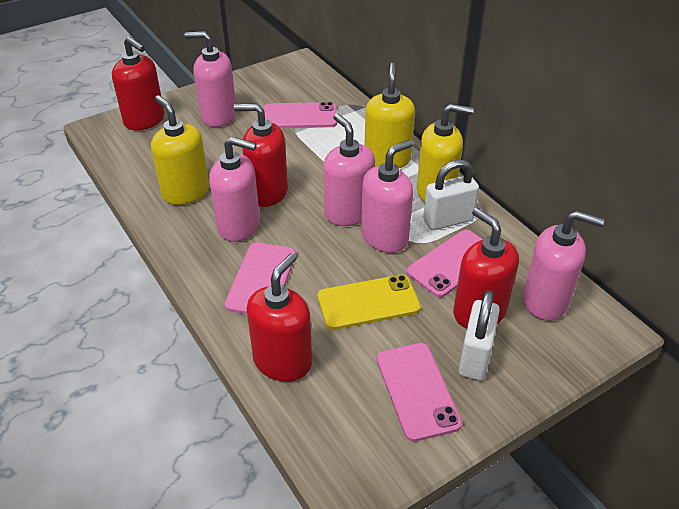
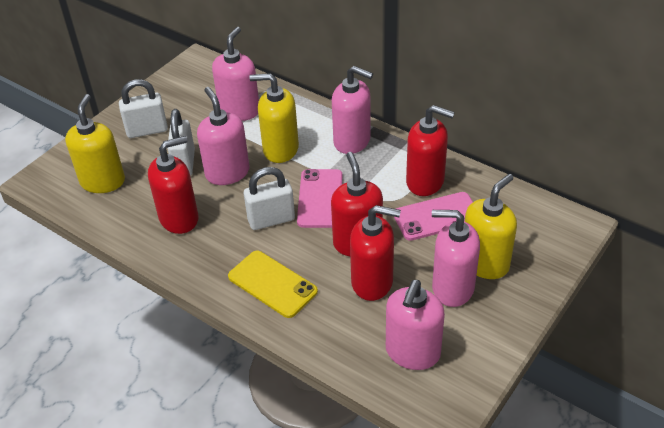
pink phone: 4 -> 2
white padlock: 2 -> 3

